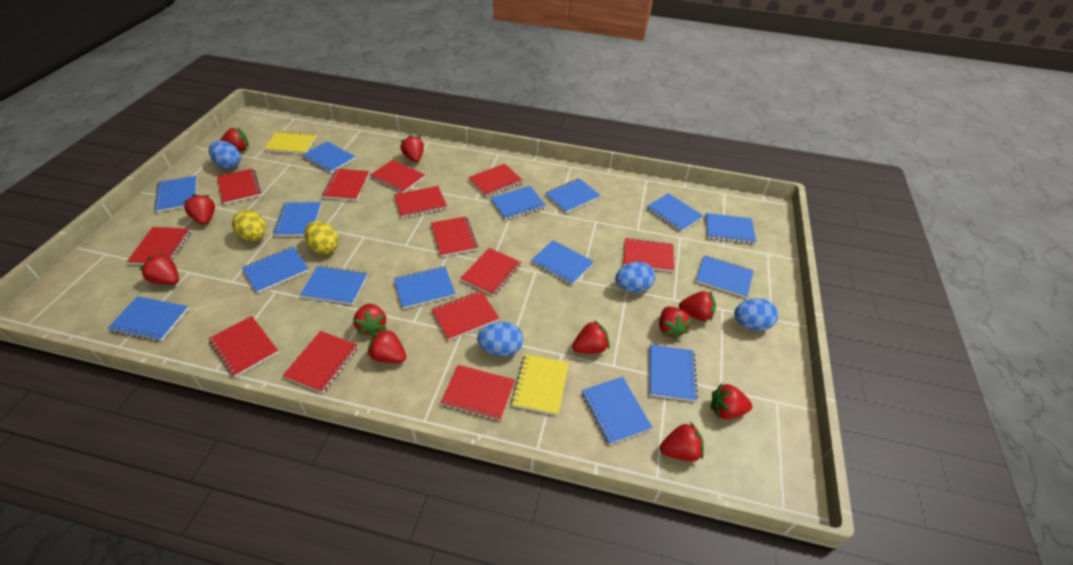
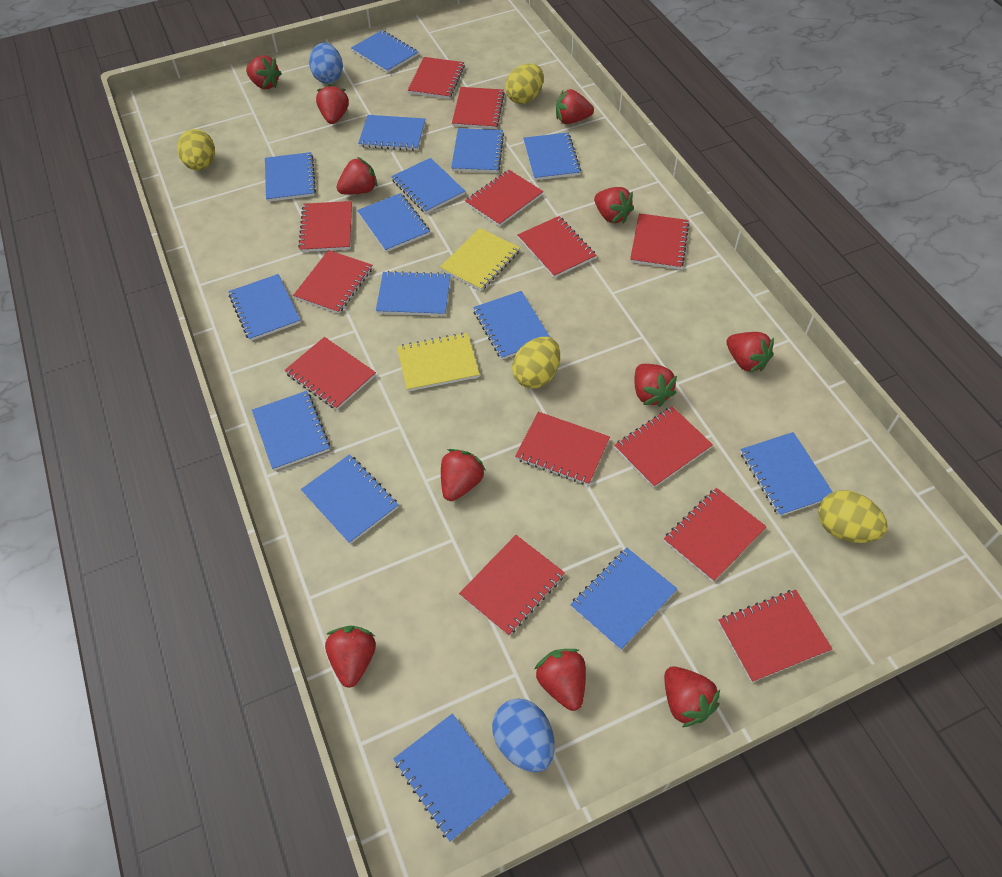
blue egg: 4 -> 2
yellow egg: 2 -> 4

